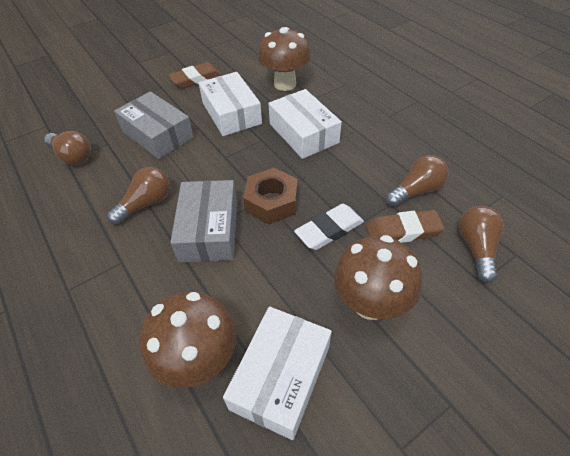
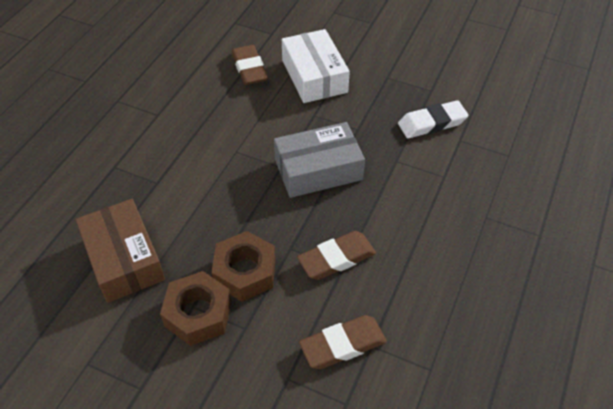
brown box: 0 -> 1
brown eraser: 2 -> 3
brown light bulb: 4 -> 0
brown mushroom: 3 -> 0
brown nut: 1 -> 2
grey box: 2 -> 1
white box: 3 -> 1

